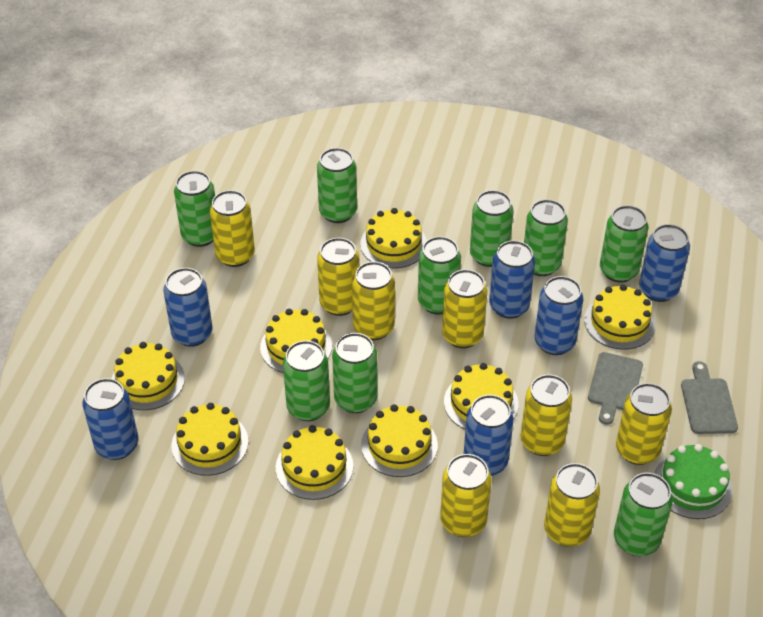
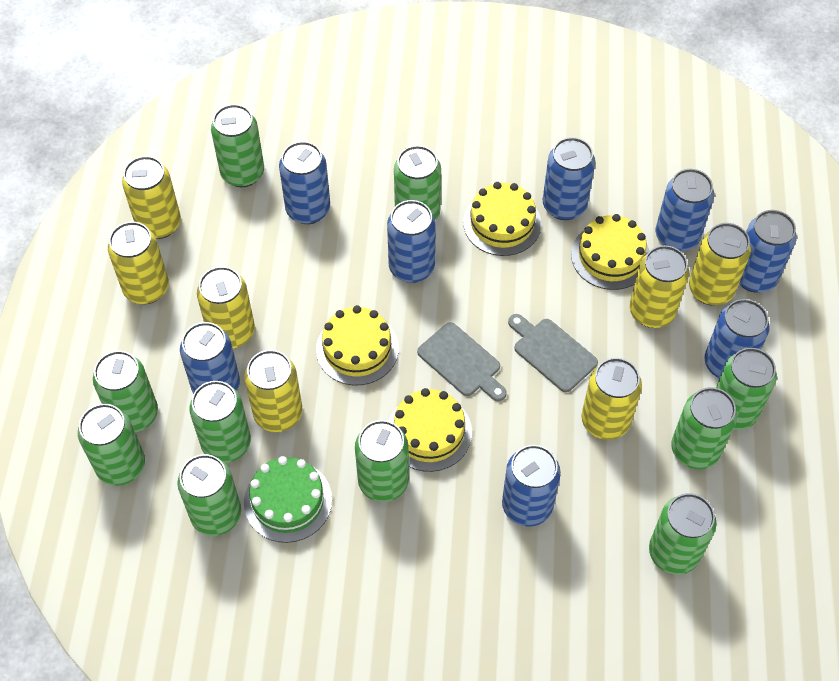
blue can: 6 -> 8
green can: 9 -> 10
yellow cake: 8 -> 4
yellow can: 8 -> 7

